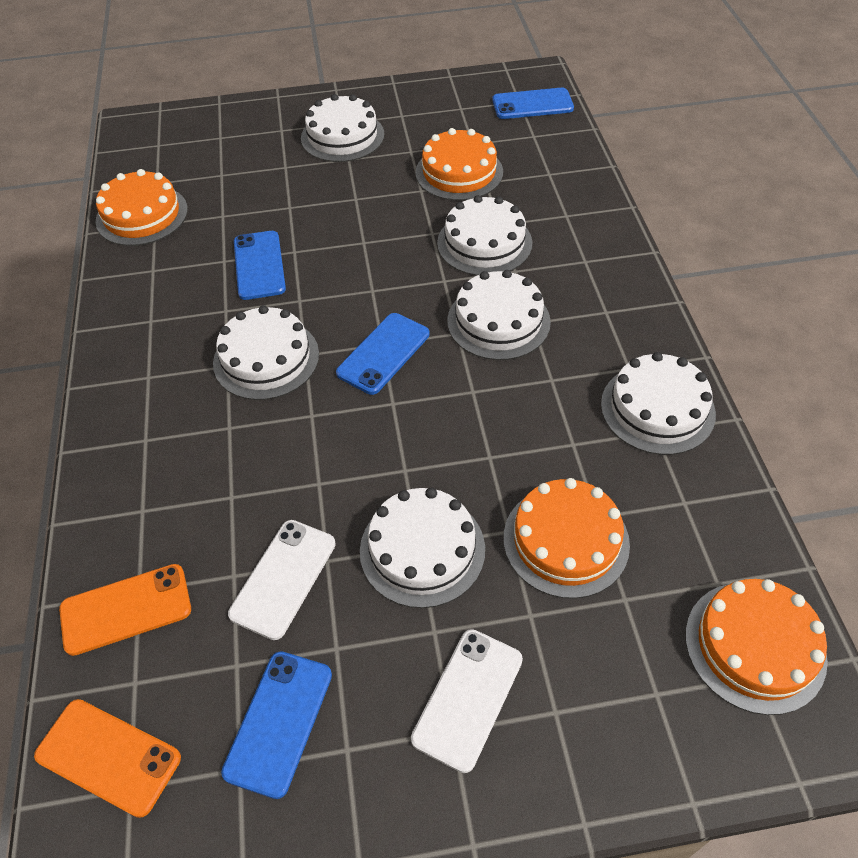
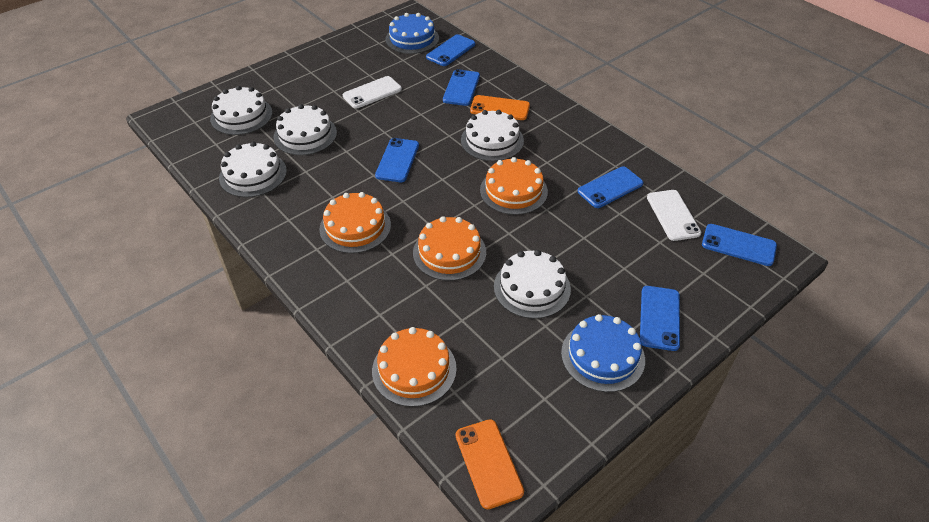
blue cake: 0 -> 2
blue phone: 4 -> 6
white cake: 6 -> 5

